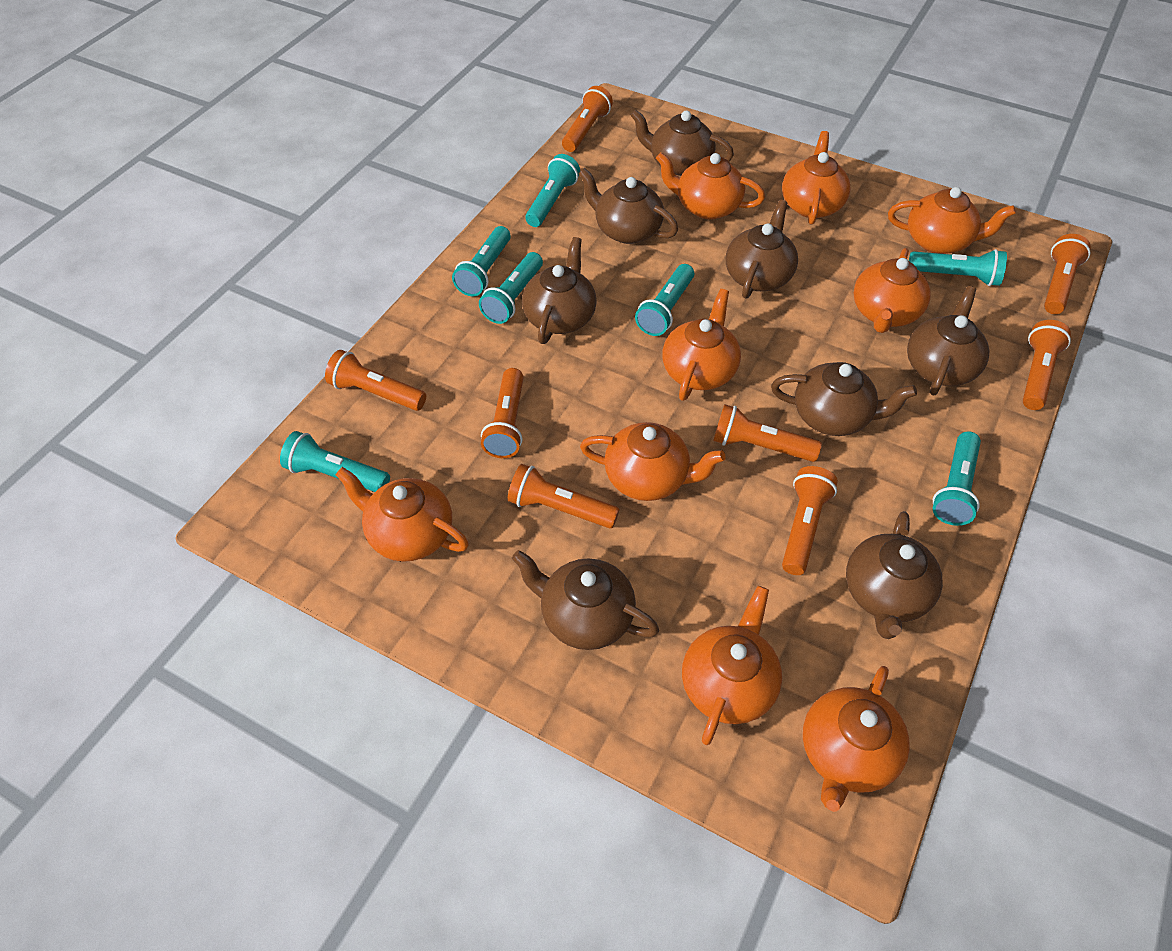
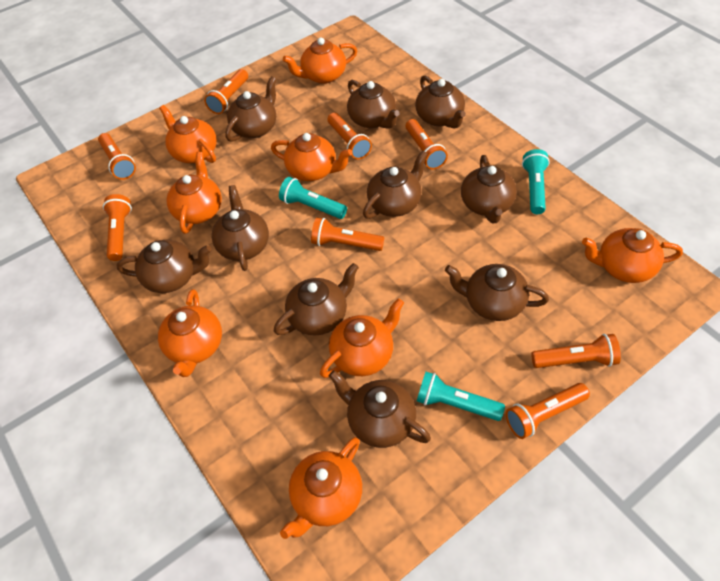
brown teapot: 8 -> 10
orange teapot: 9 -> 8
turquoise flashlight: 7 -> 3

